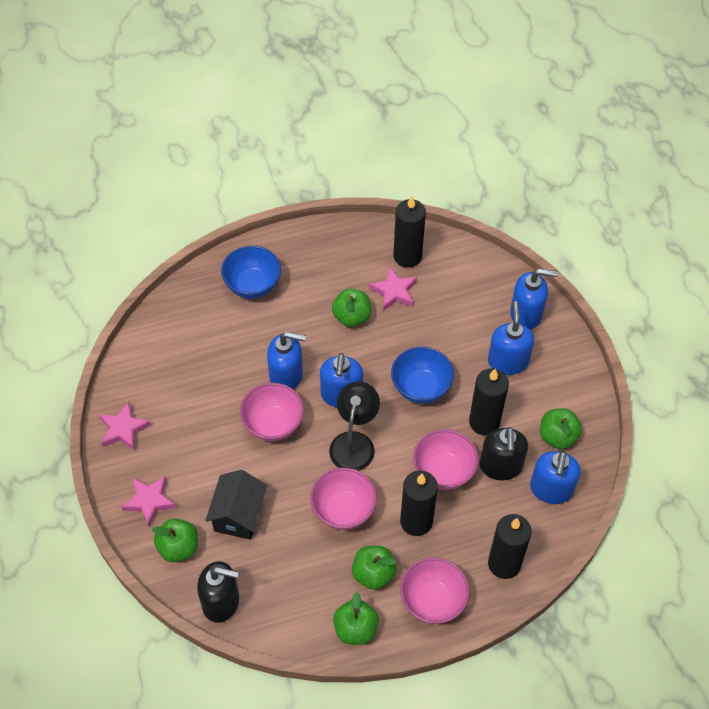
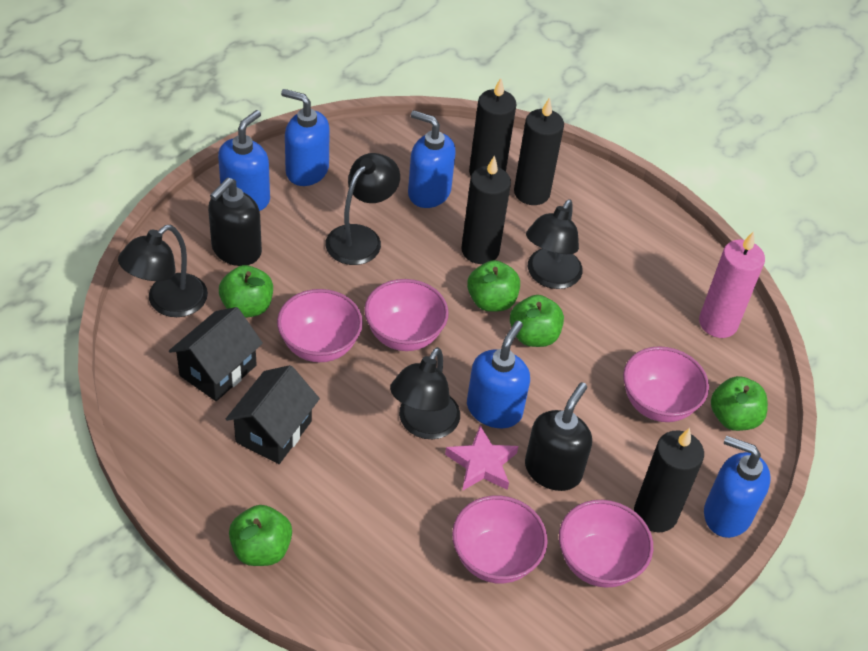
black house: 1 -> 2
black lamp: 1 -> 4
blue bowl: 2 -> 0
pink bowl: 4 -> 5
pink candle: 0 -> 1
pink star: 3 -> 1

